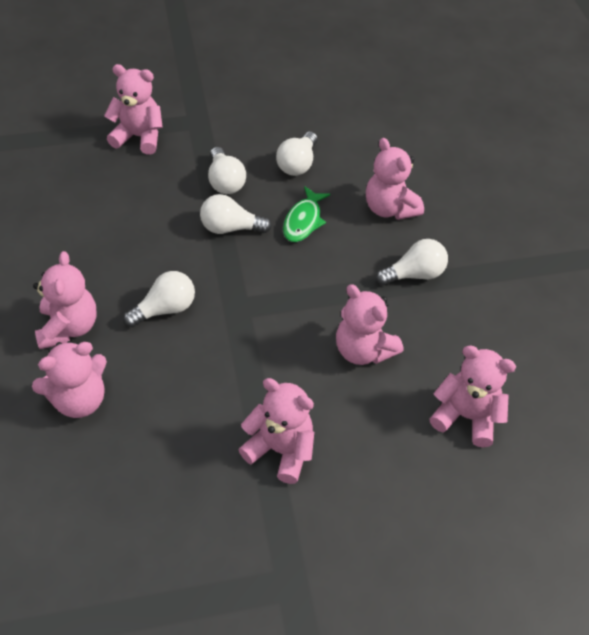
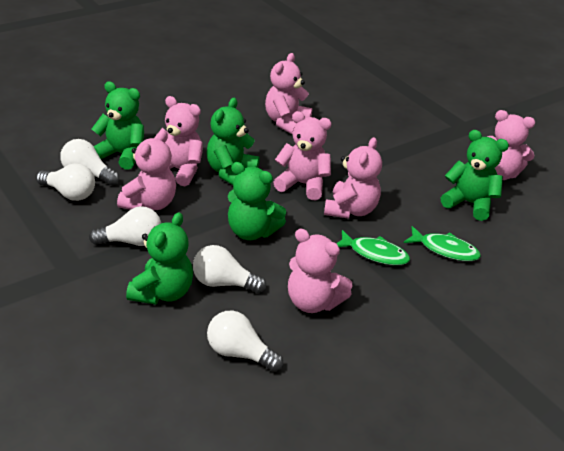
green fish: 1 -> 2
green teddy bear: 0 -> 5

